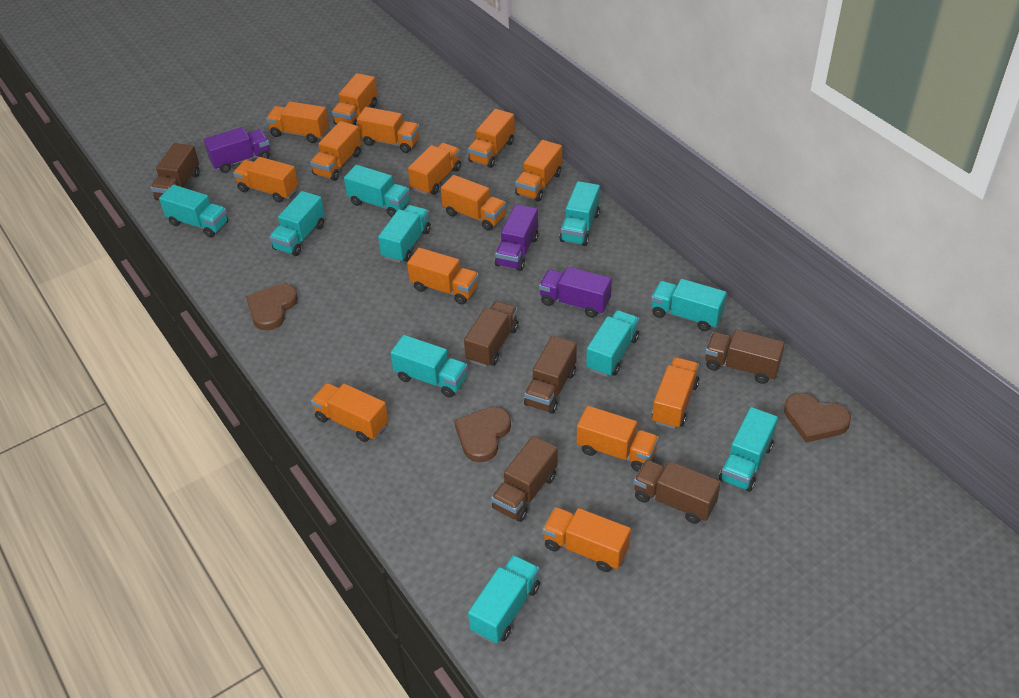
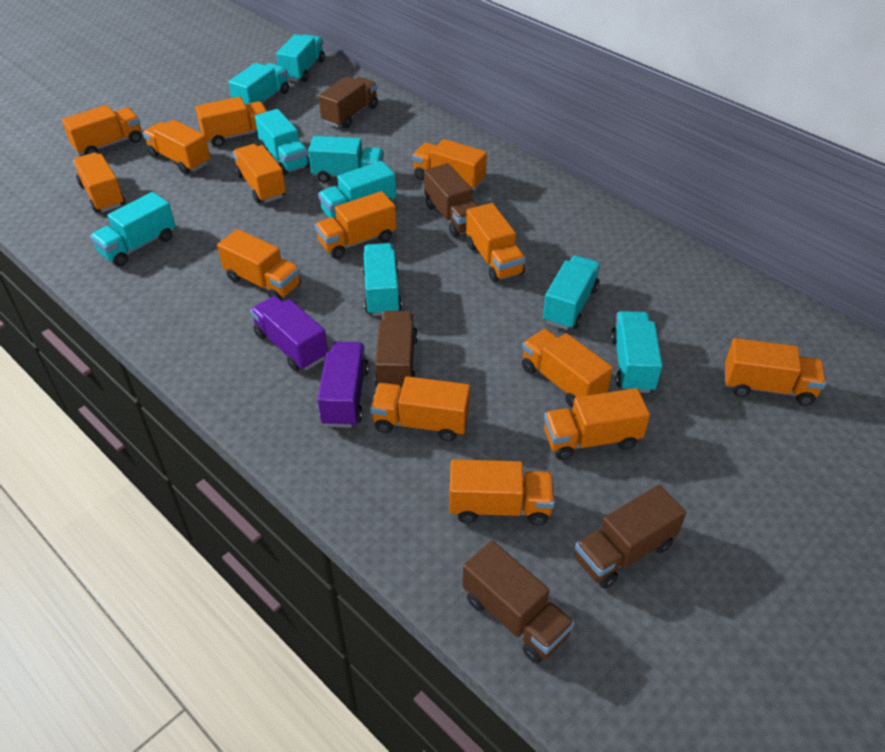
brown heart: 3 -> 0
brown truck: 6 -> 5
purple truck: 3 -> 2
turquoise truck: 10 -> 9

